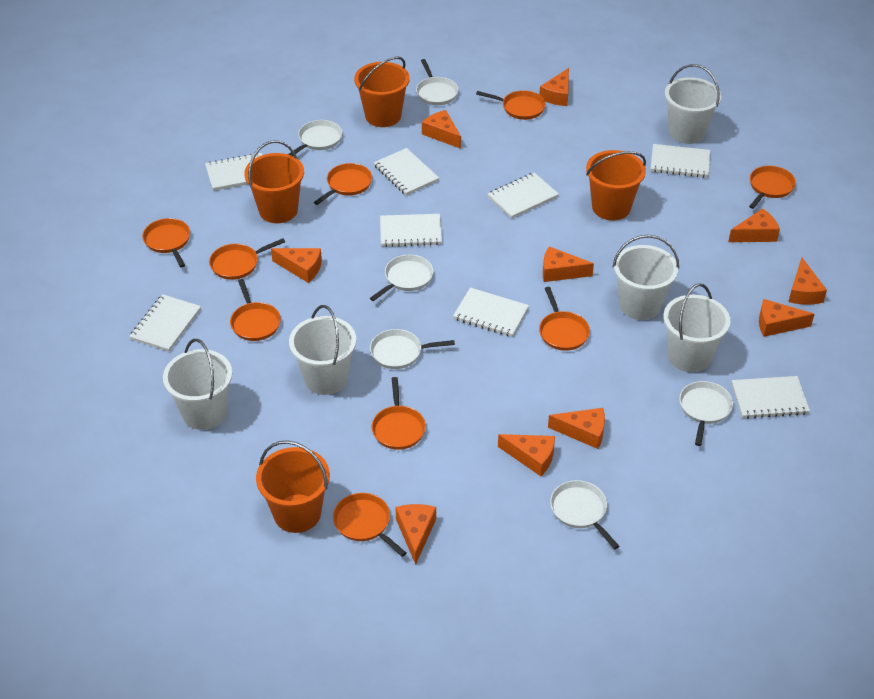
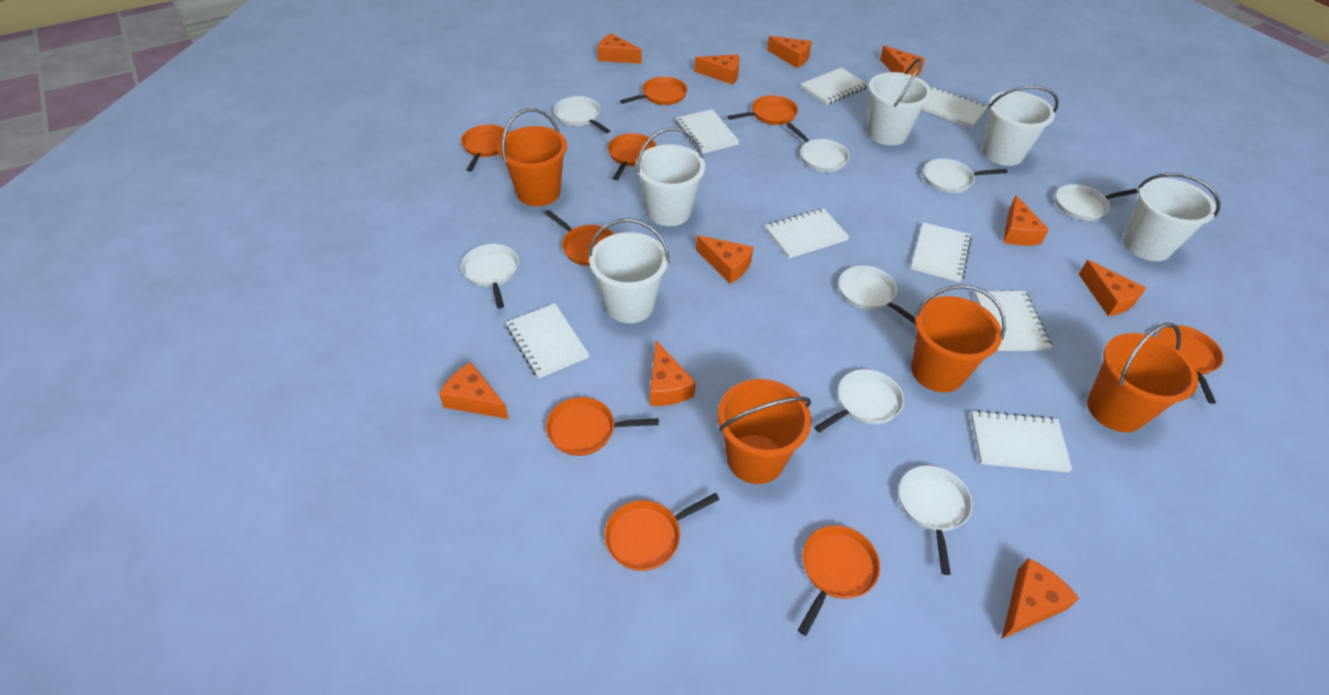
white pan: 6 -> 8

